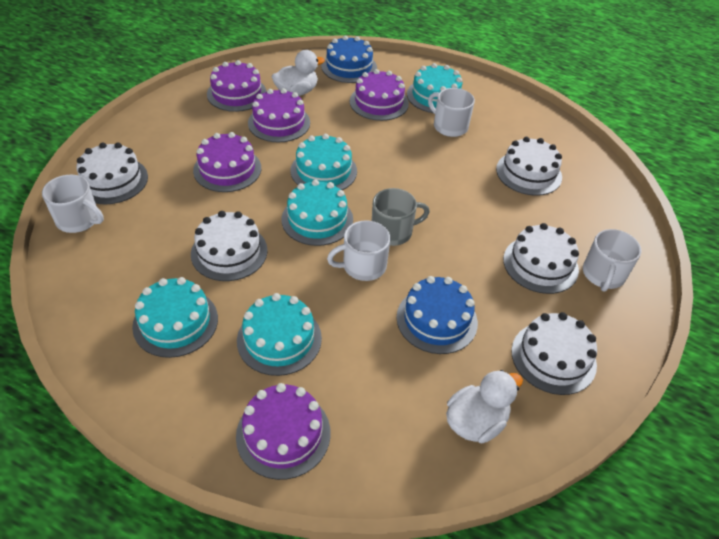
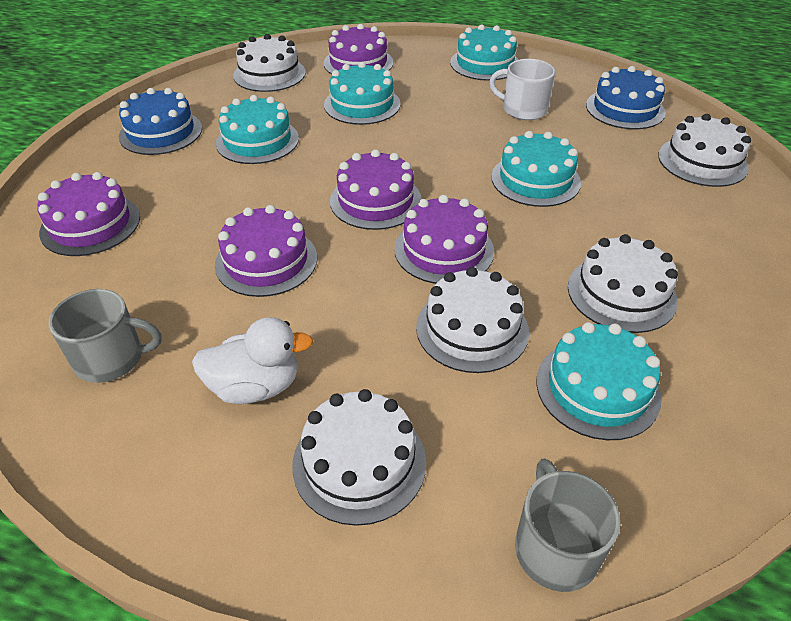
grey mug: 1 -> 2
white duck: 2 -> 1
white mug: 4 -> 1

